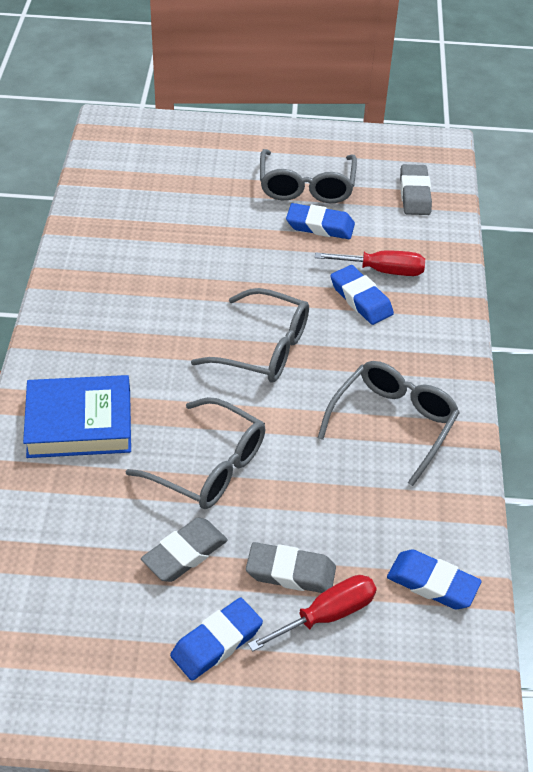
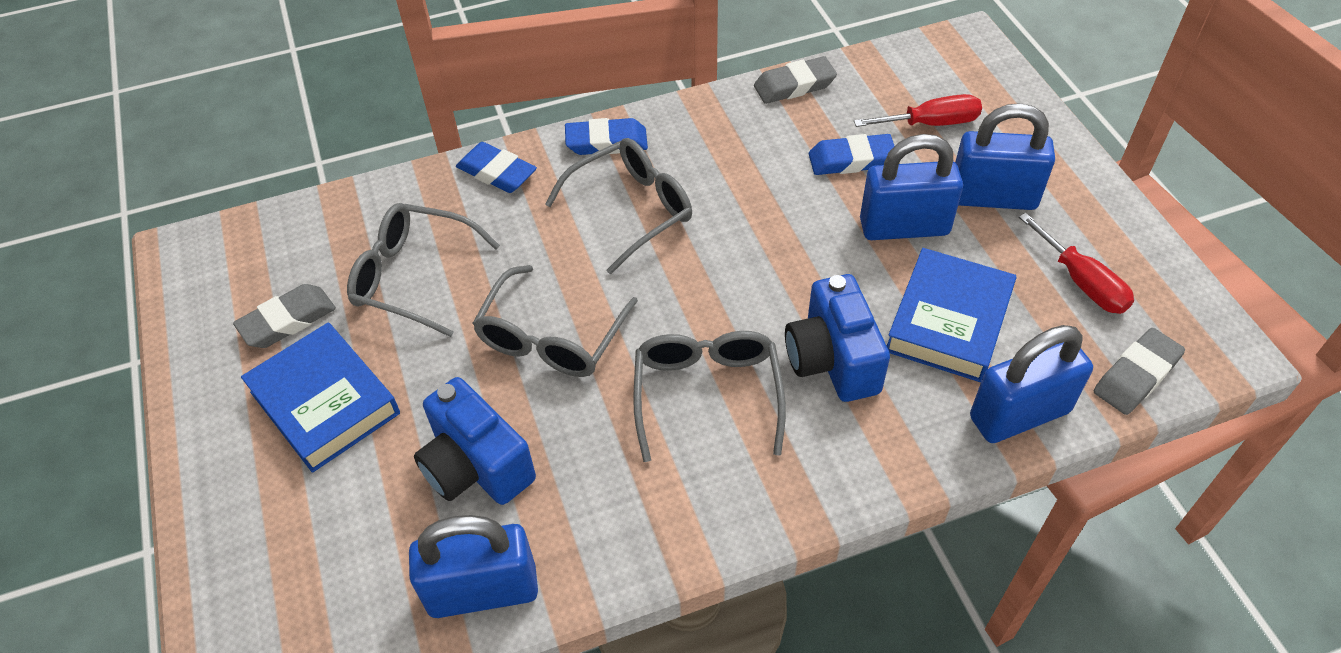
blue book: 1 -> 2
blue camera: 0 -> 2
blue eraser: 4 -> 3
blue padlock: 0 -> 4

